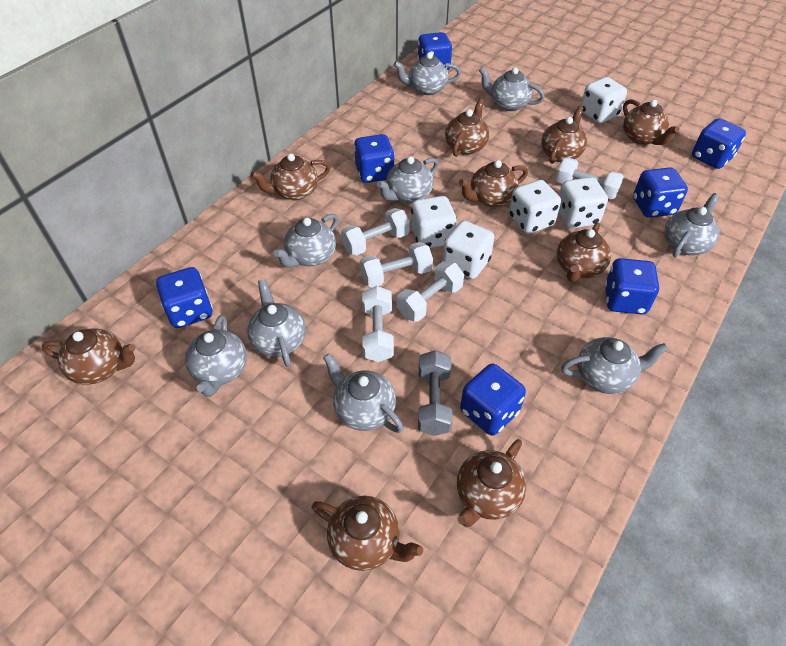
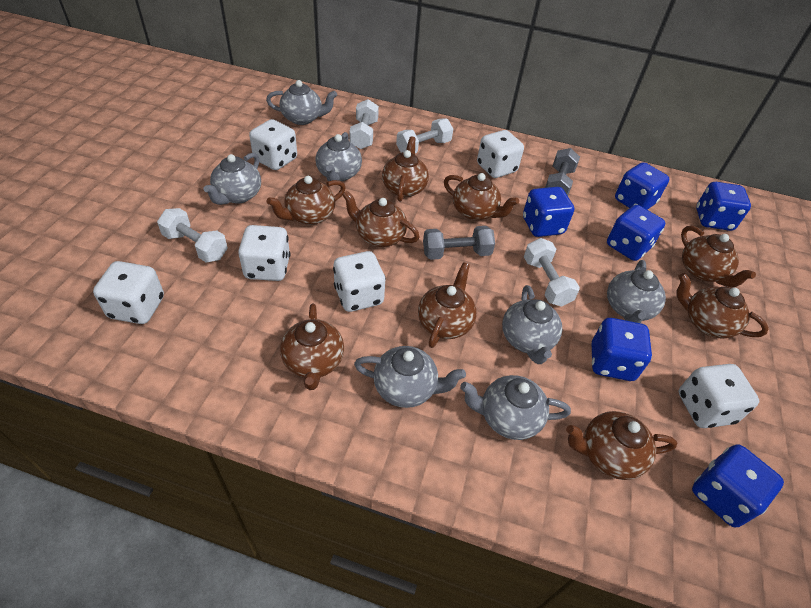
blue dice: 7 -> 6
grey dumbbell: 1 -> 2
grey teapot: 9 -> 7
white dice: 5 -> 6
white dumbbell: 5 -> 4

